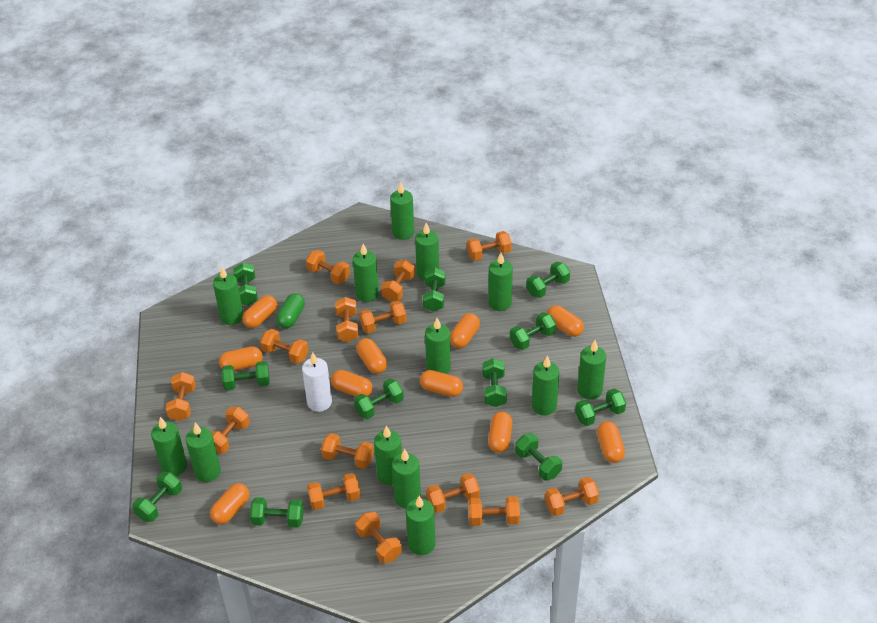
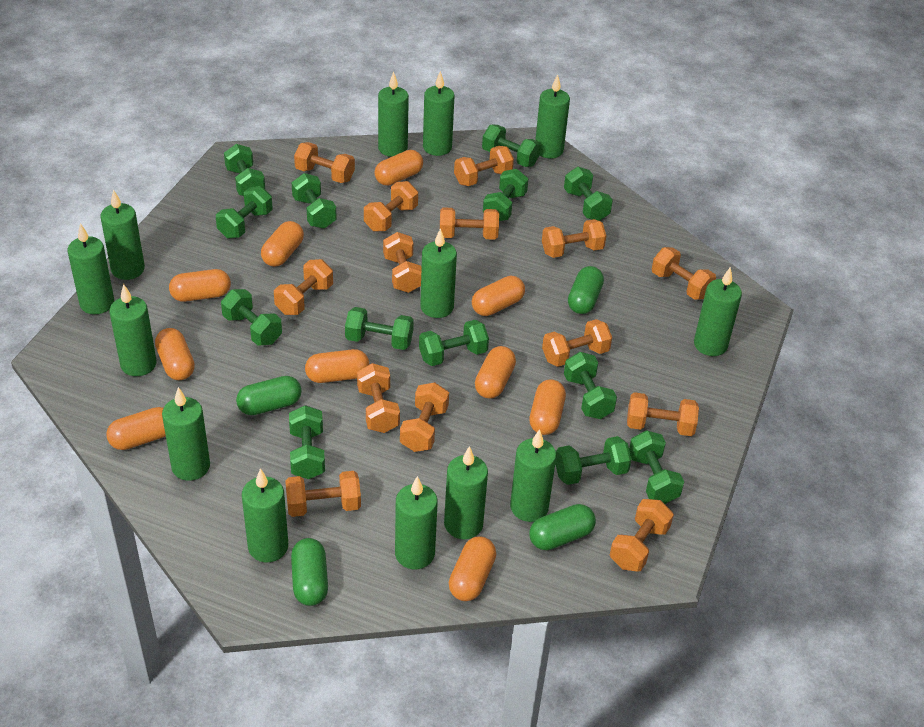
green capsule: 1 -> 4
green dumbbell: 11 -> 13
white candle: 1 -> 0

